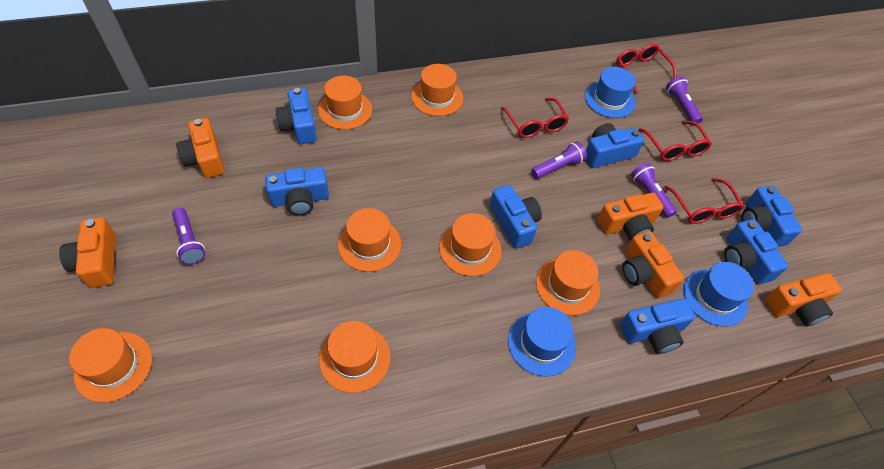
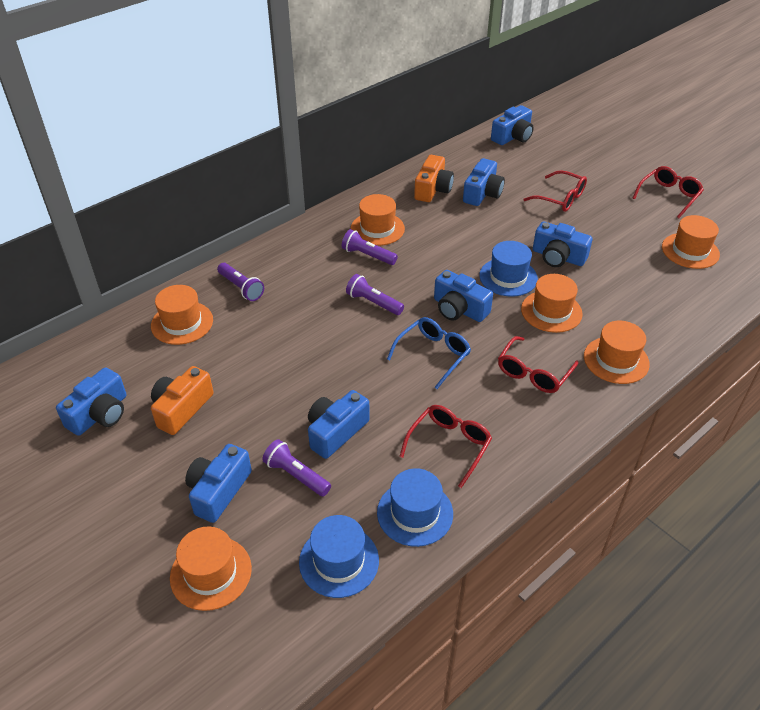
blue glasses: 0 -> 1
orange camera: 5 -> 2
orange hat: 7 -> 6

